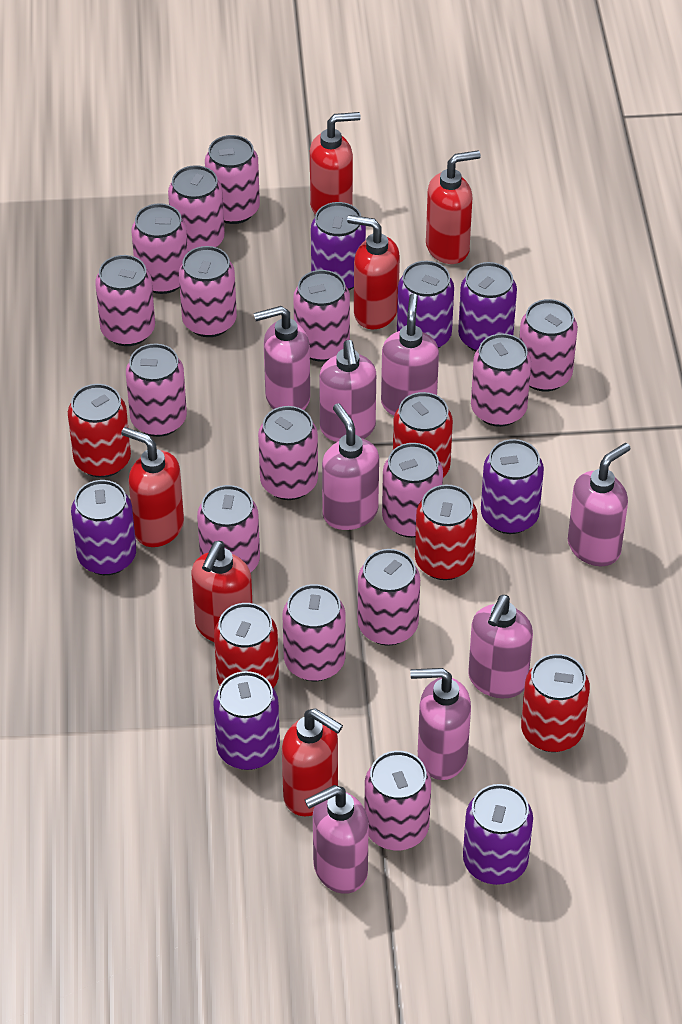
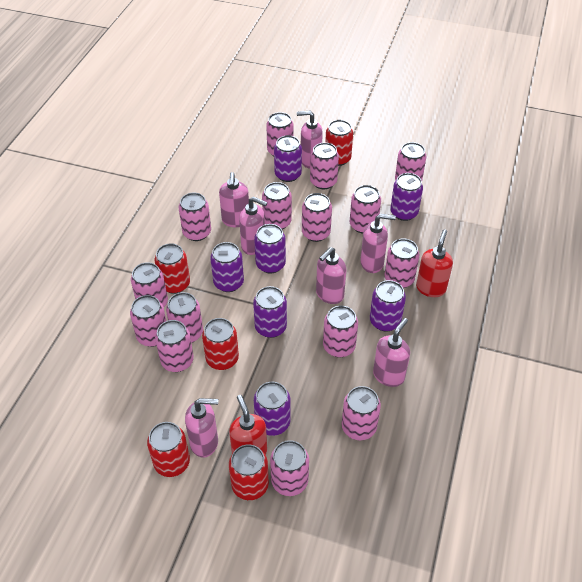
pink soap dispenser: 8 -> 7
red soap dispenser: 6 -> 2

